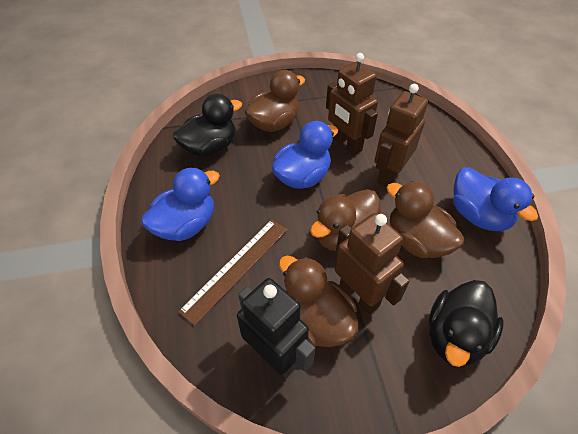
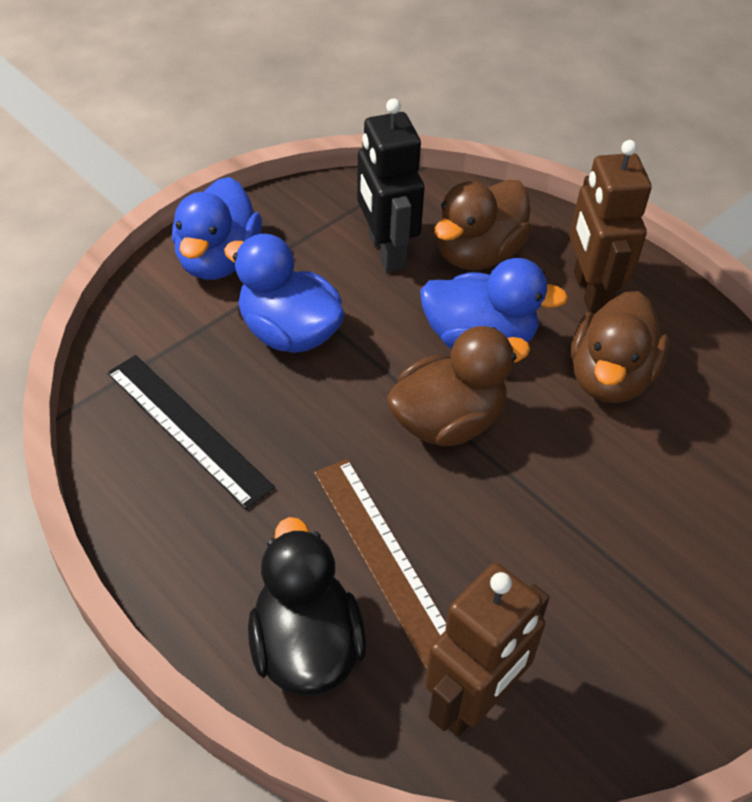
black duck: 2 -> 1
black ruler: 0 -> 1
brown duck: 4 -> 3
brown robot: 3 -> 2

